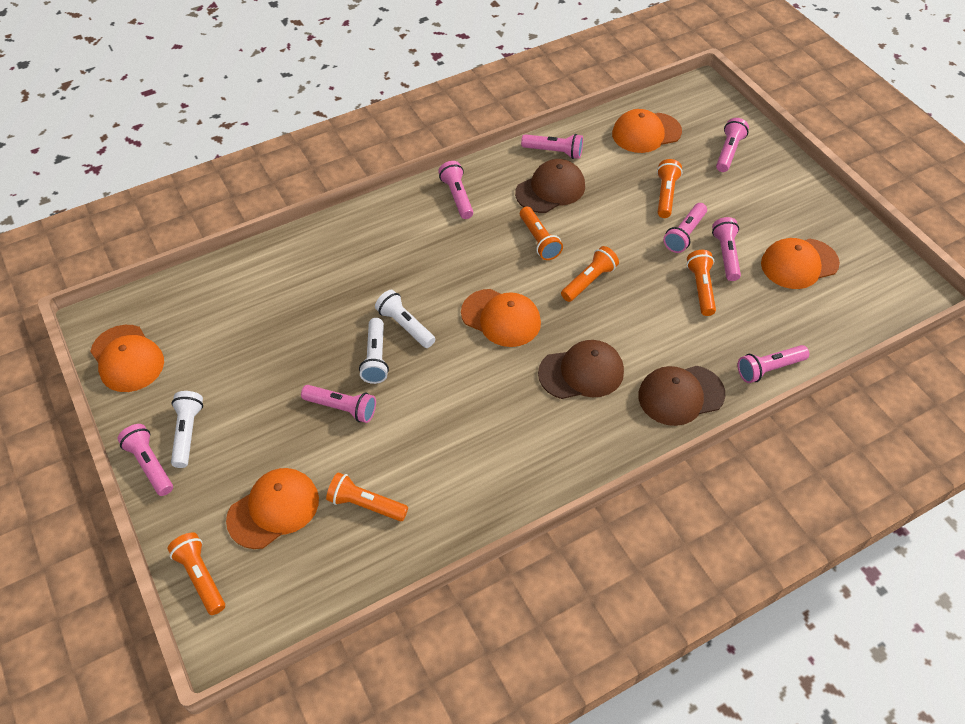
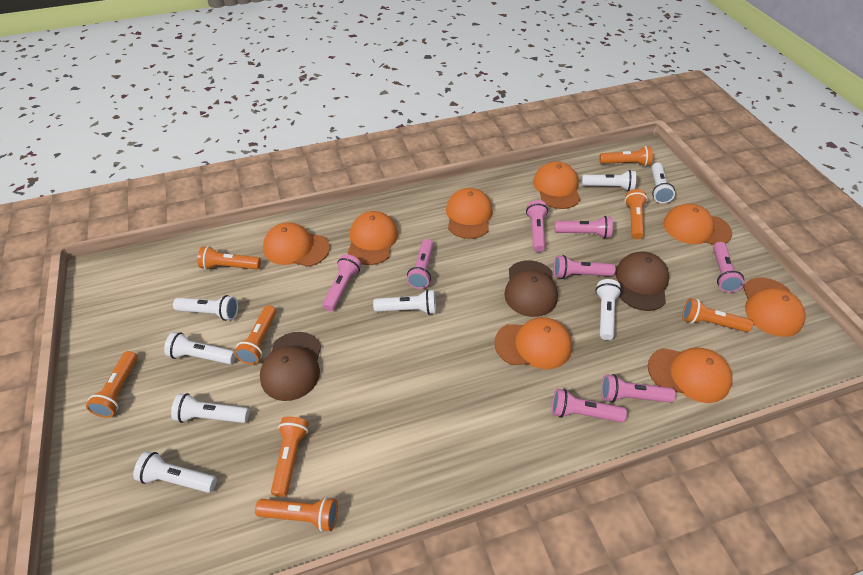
orange cap: 5 -> 8
orange flashlight: 6 -> 8
white flashlight: 3 -> 8

